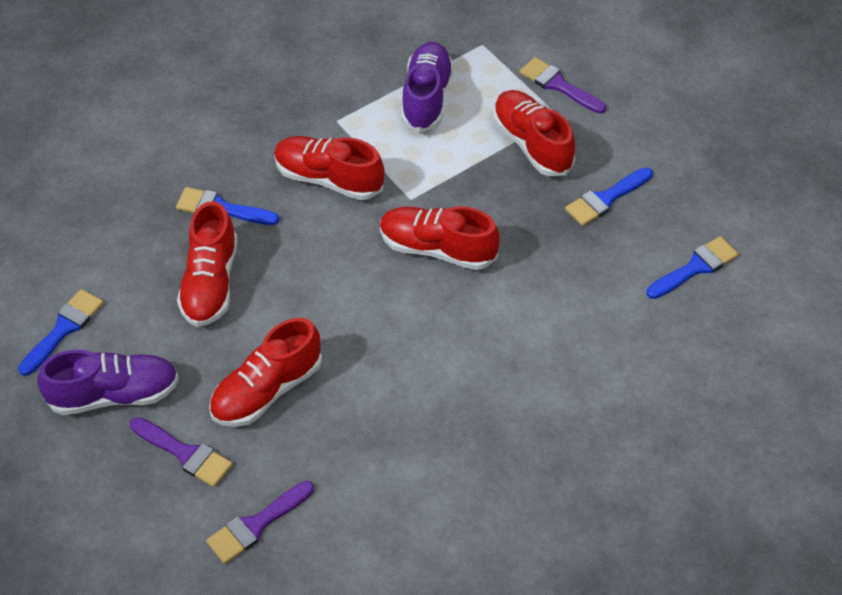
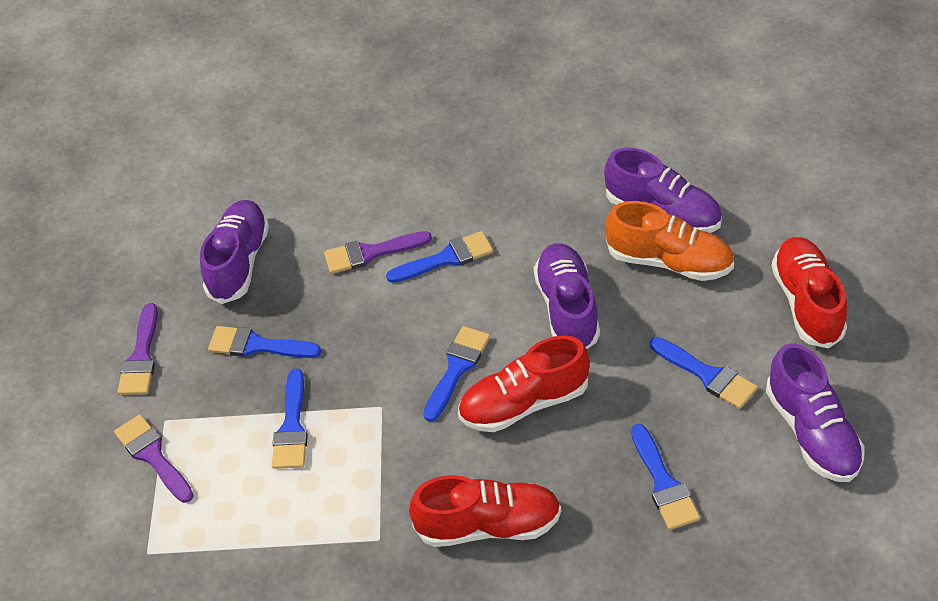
blue brush: 4 -> 6
orange shoe: 0 -> 1
purple shoe: 2 -> 4
red shoe: 5 -> 3

